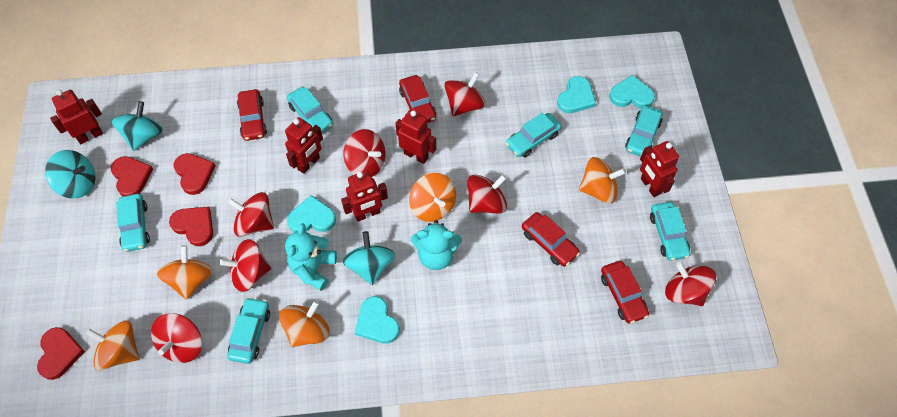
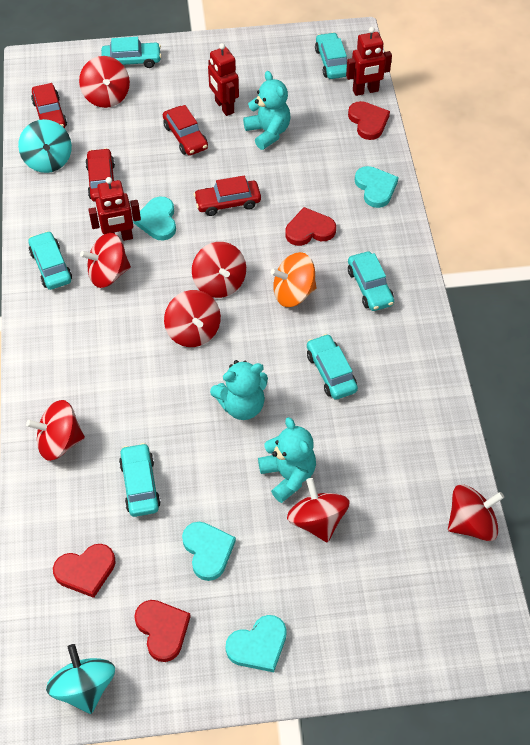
orange spinning top: 5 -> 1
red robot: 5 -> 3
turquoise spinning top: 3 -> 2
turquoise teddy bear: 2 -> 3

